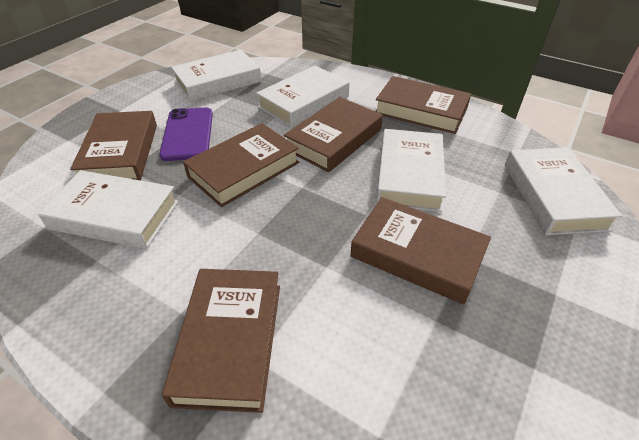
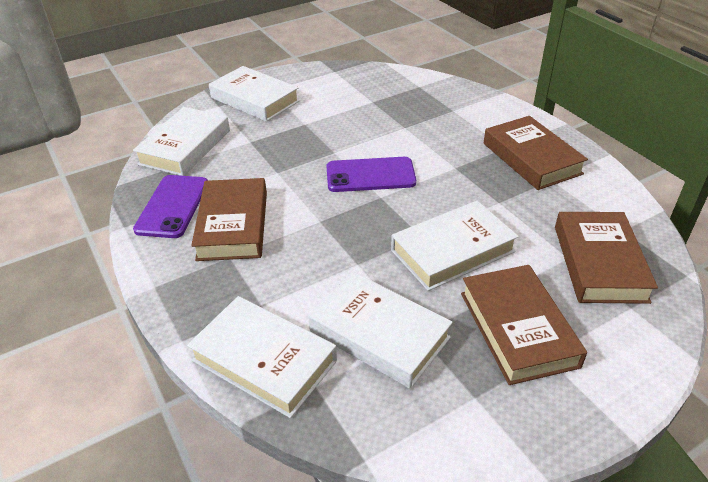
brown book: 6 -> 4
purple phone: 1 -> 2

